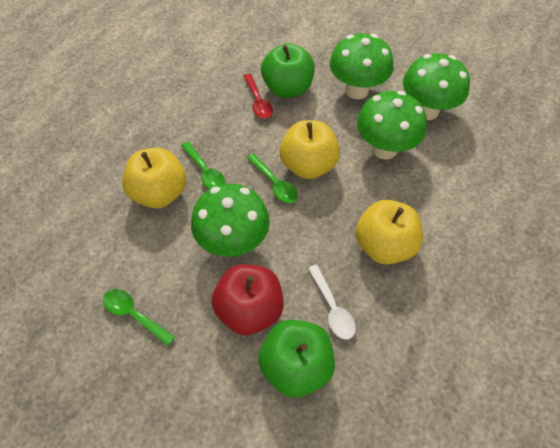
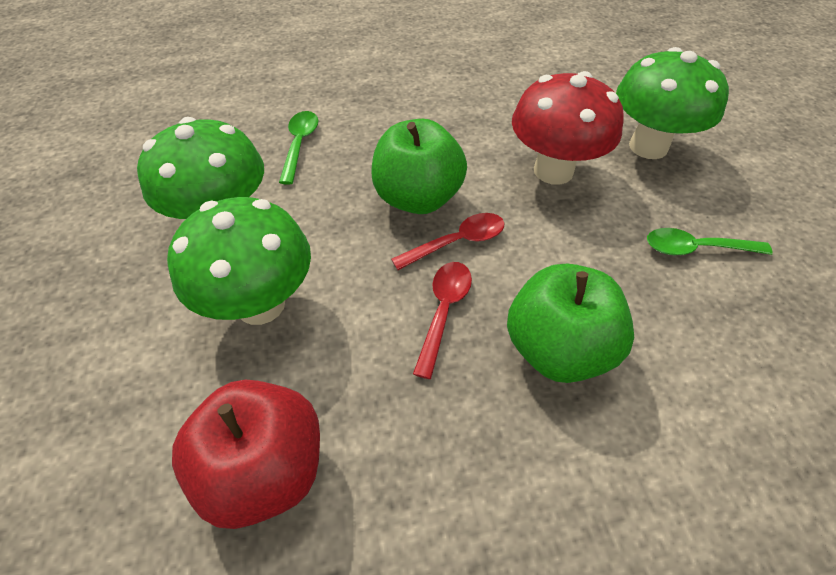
green mushroom: 4 -> 3
green spoon: 3 -> 2
red mushroom: 0 -> 1
red spoon: 1 -> 2
white spoon: 1 -> 0
yellow apple: 3 -> 0

